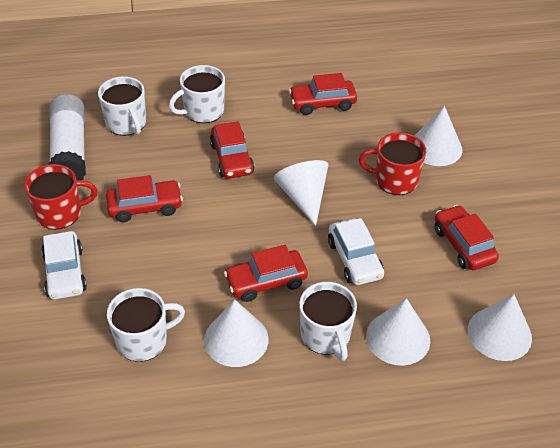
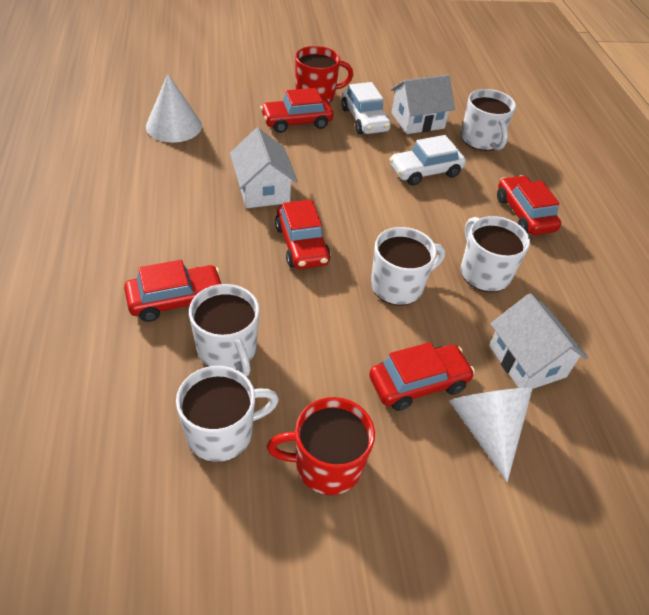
white cone: 5 -> 2
white glue stick: 1 -> 0
white house: 0 -> 3
white mug: 4 -> 5

